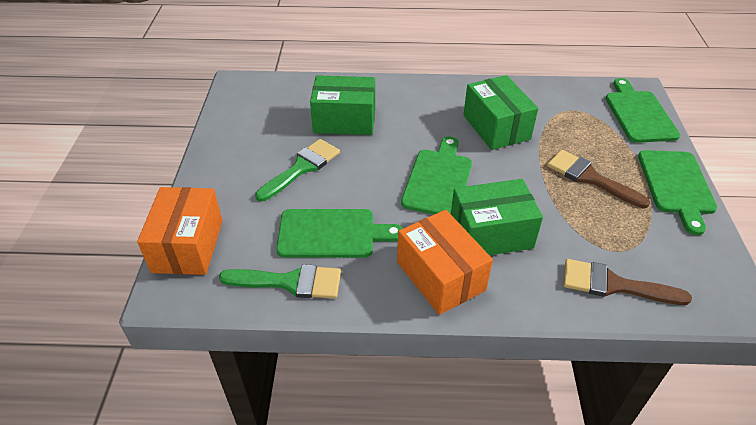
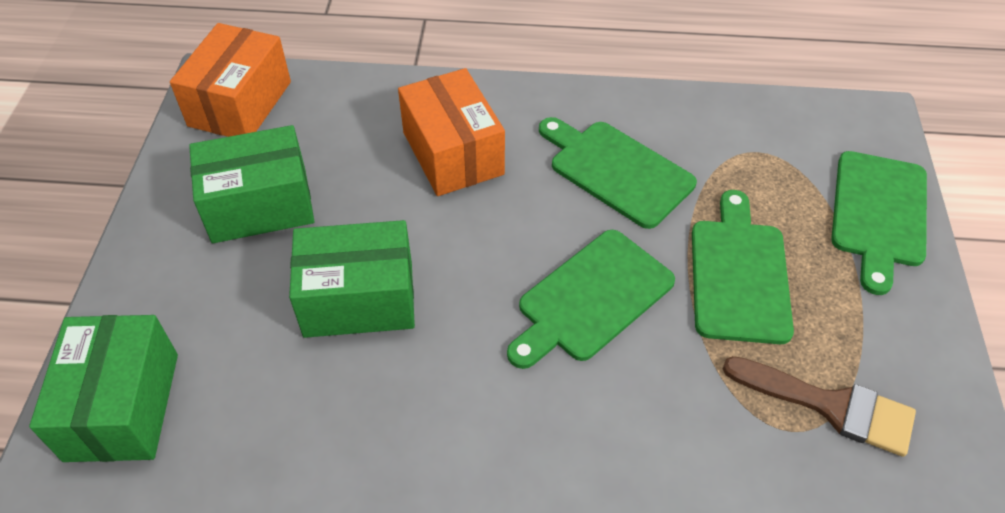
brown brush: 2 -> 1
green brush: 2 -> 0

